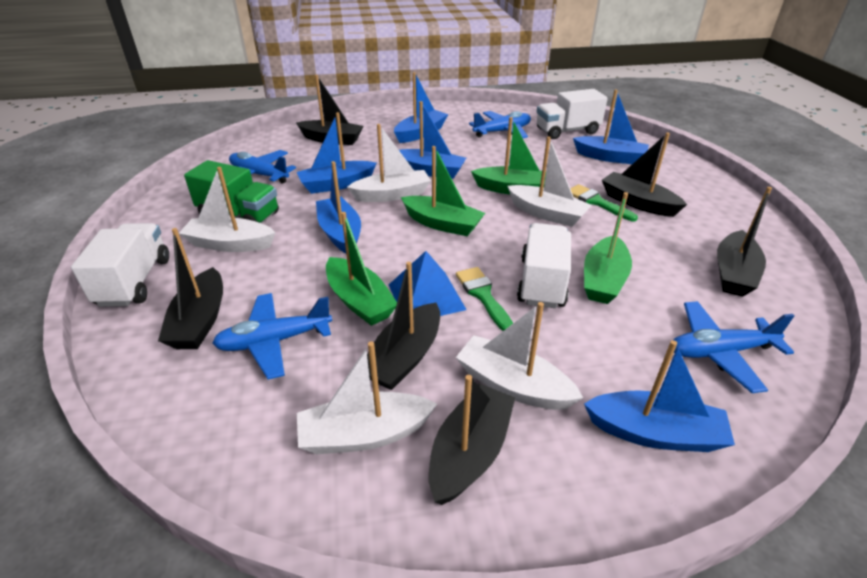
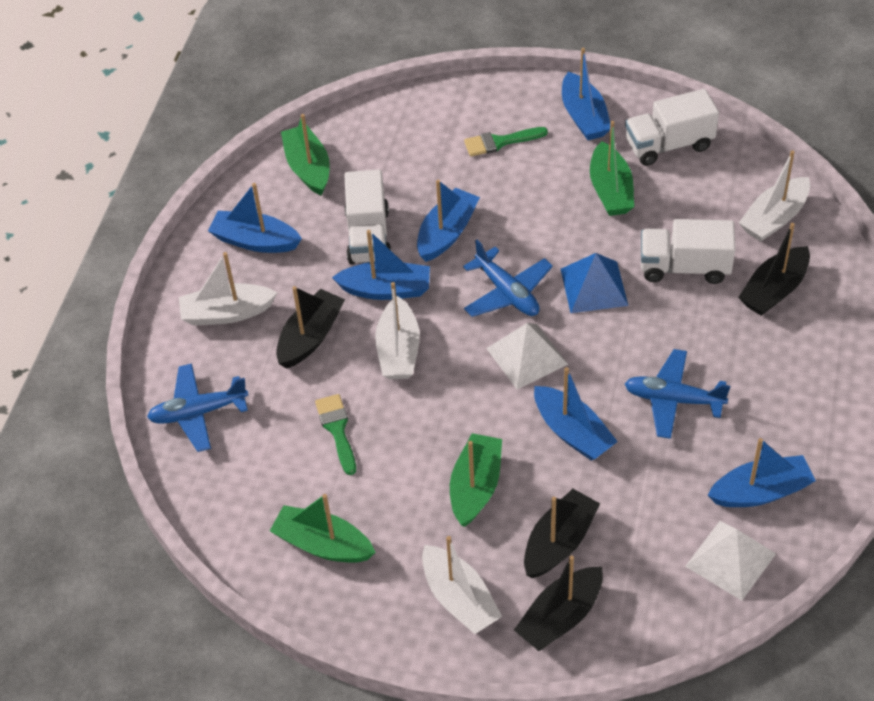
black boat: 6 -> 4
blue plane: 4 -> 3
green truck: 1 -> 0
white boat: 5 -> 4
white pyramid: 0 -> 2

